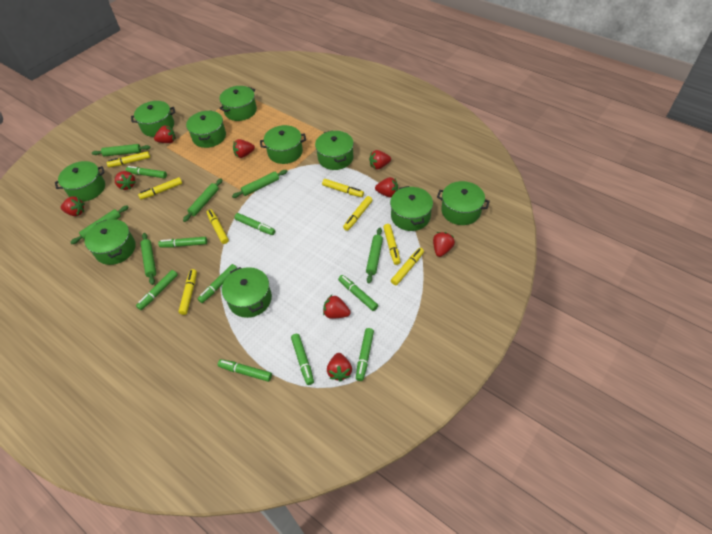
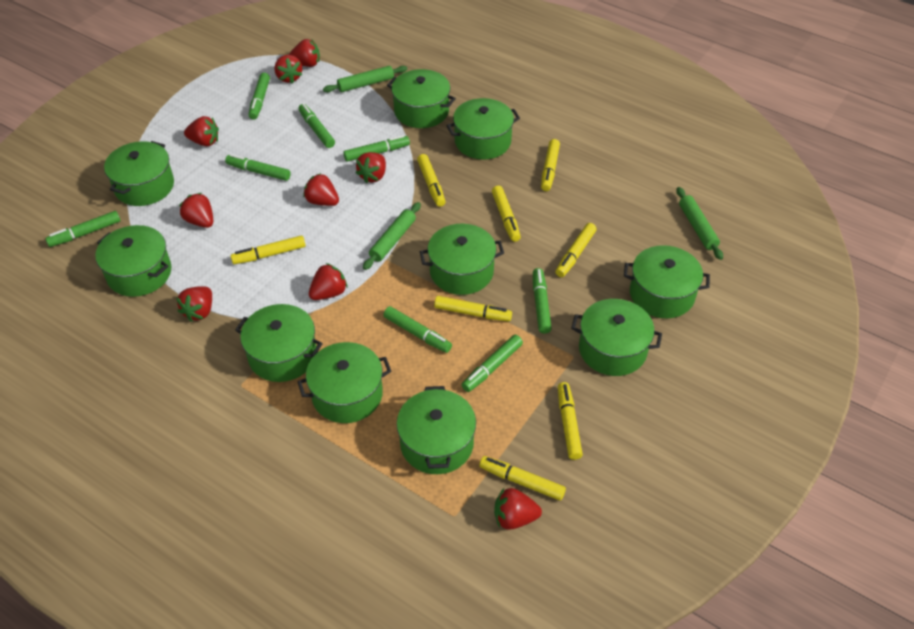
green marker: 9 -> 8
green rolling pin: 6 -> 3

